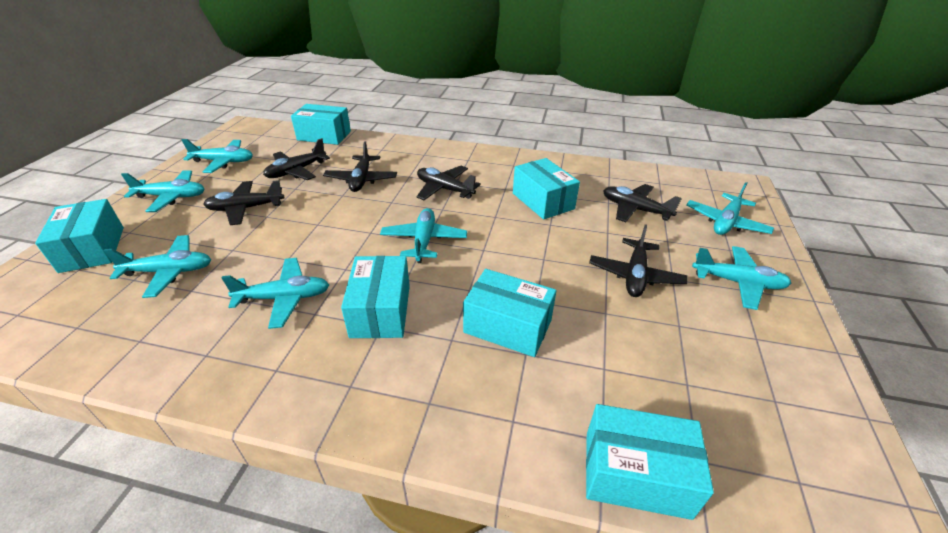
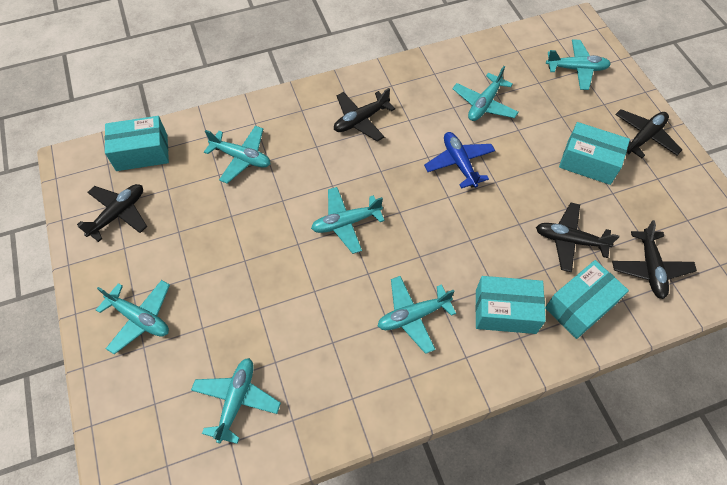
black plane: 6 -> 5
blue plane: 0 -> 1
turquoise box: 6 -> 4

